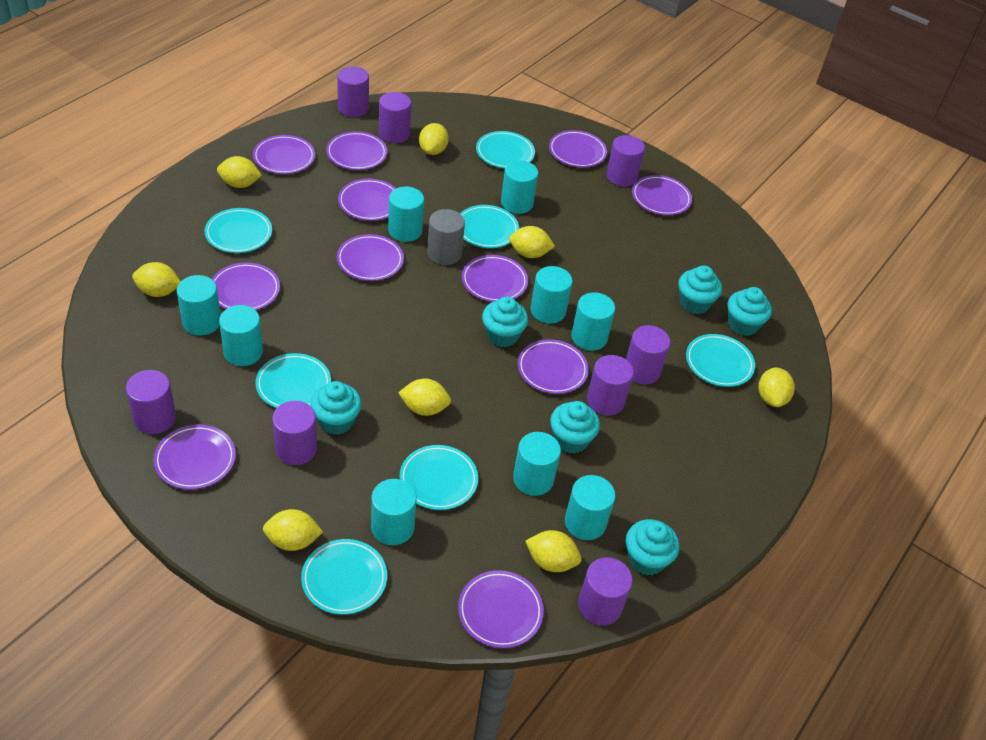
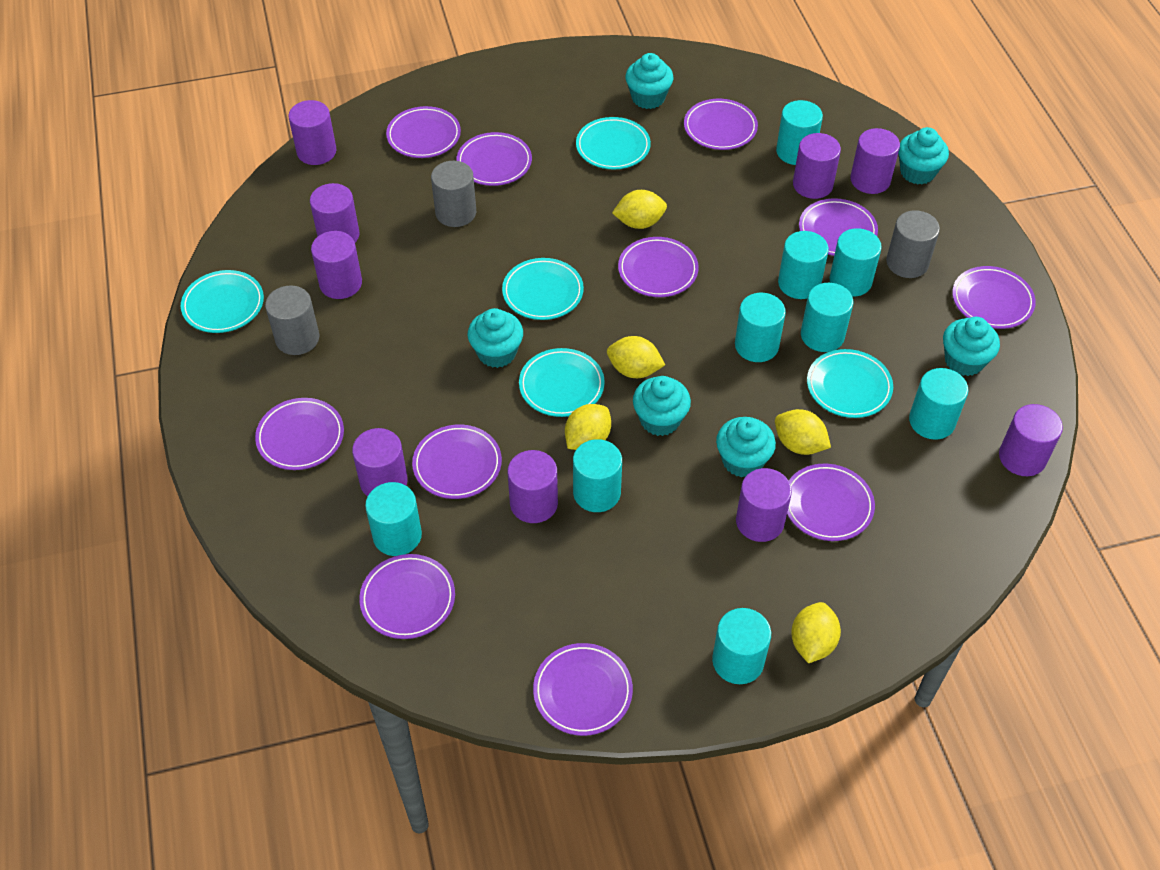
grey cylinder: 1 -> 3
purple cylinder: 8 -> 9
turquoise plate: 7 -> 5
yellow lemon: 8 -> 5

